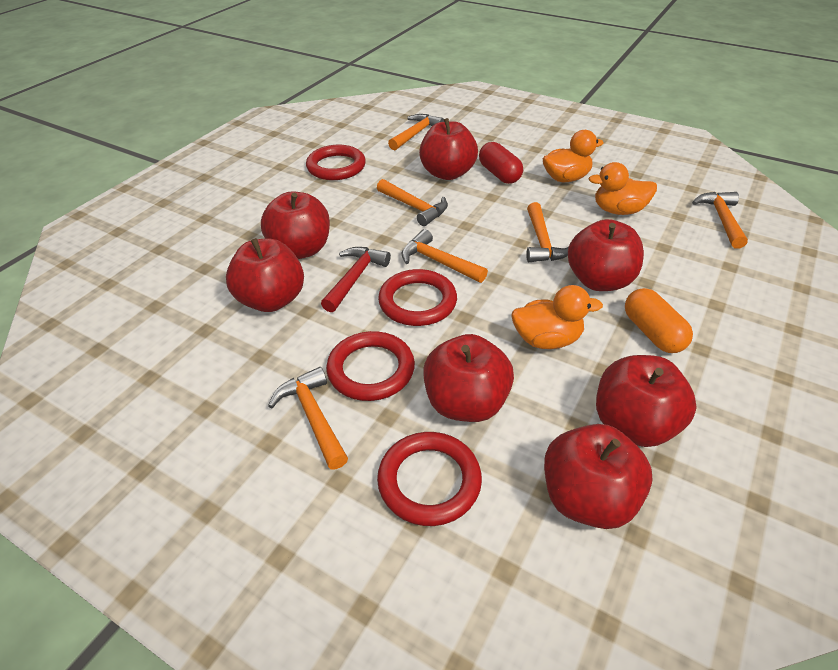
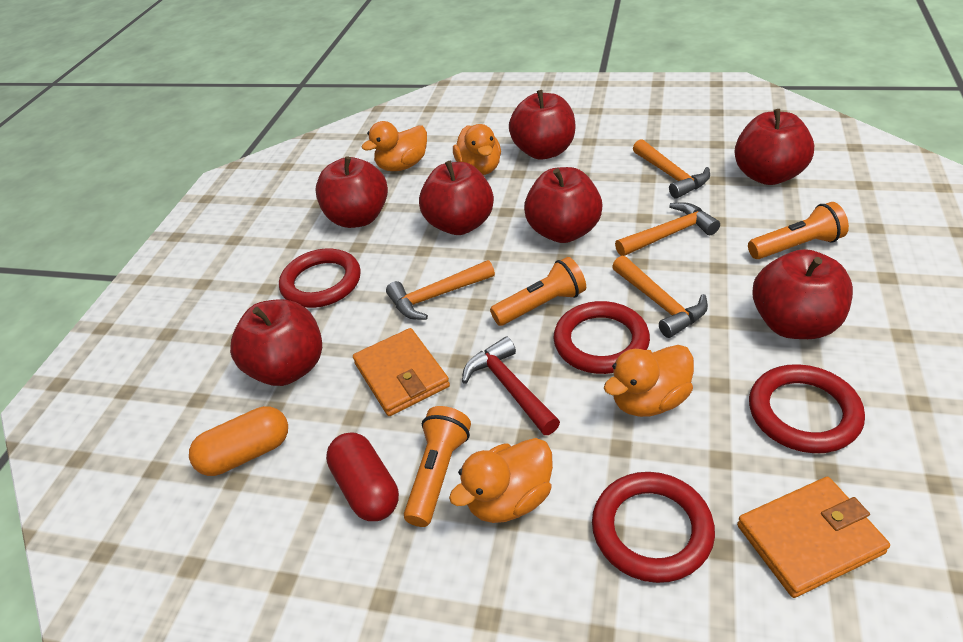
orange duck: 3 -> 4
orange flashlight: 0 -> 3
orange hammer: 6 -> 4
orange wallet: 0 -> 2

